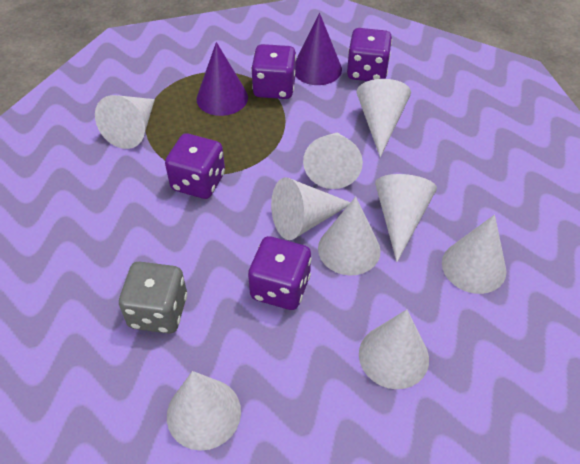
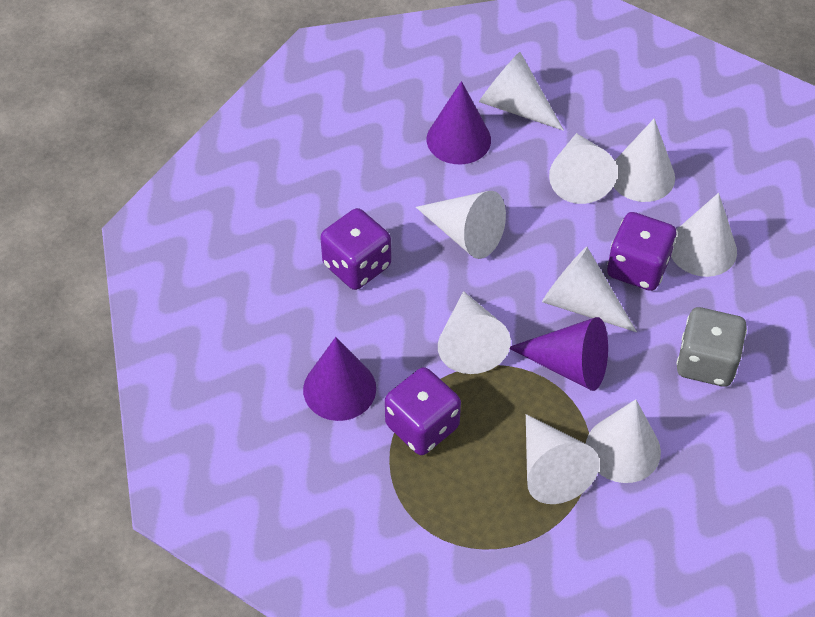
purple cone: 2 -> 3
purple dice: 4 -> 3

